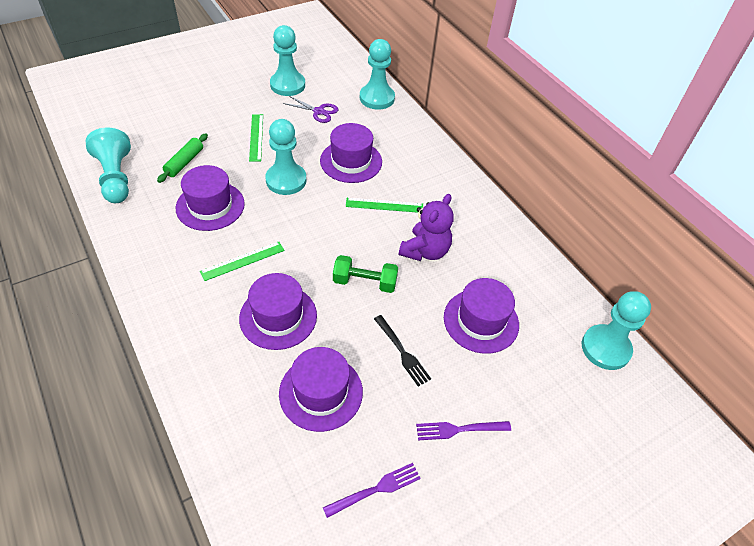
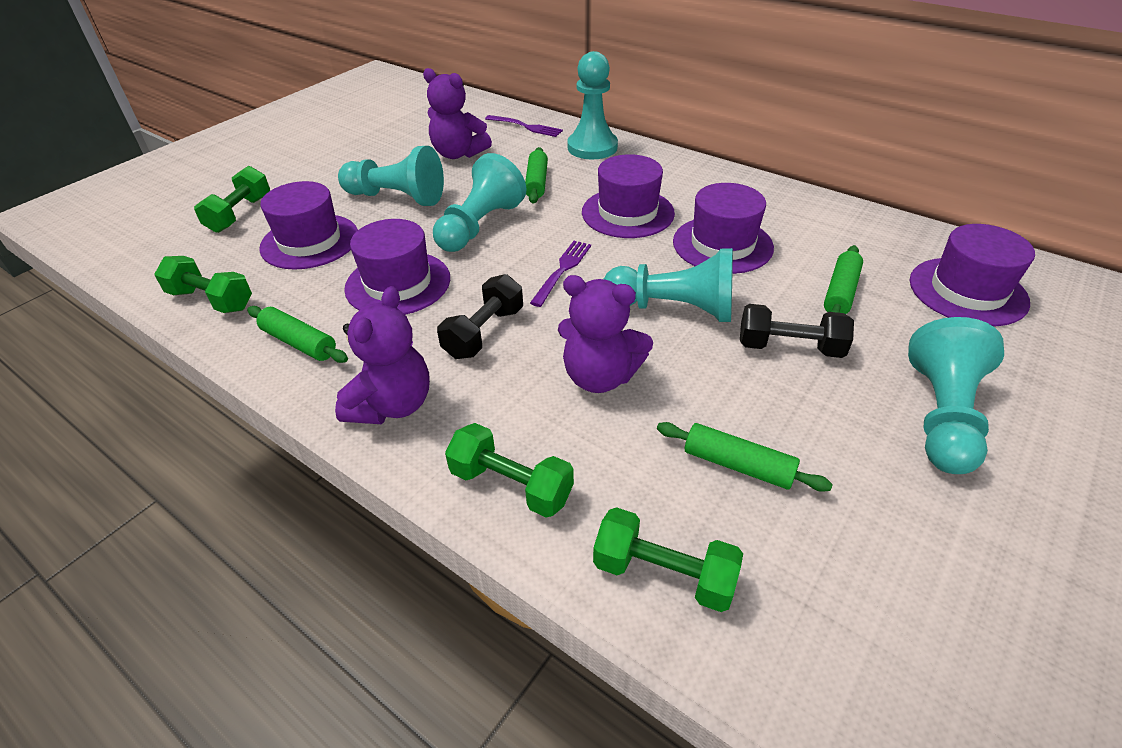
black dumbbell: 0 -> 2
black fork: 1 -> 0
green dumbbell: 1 -> 4
green rolling pin: 1 -> 4
green ruler: 3 -> 0
purple scissors: 1 -> 0
purple teddy bear: 1 -> 3

